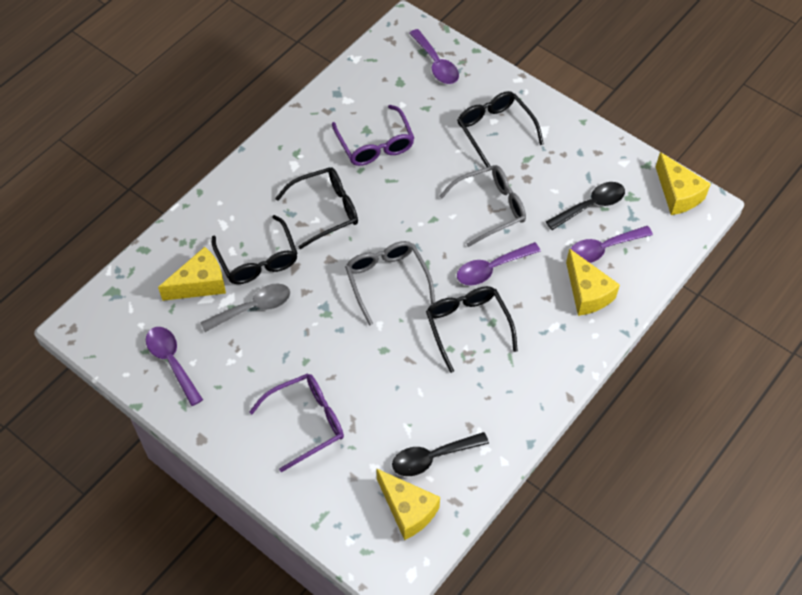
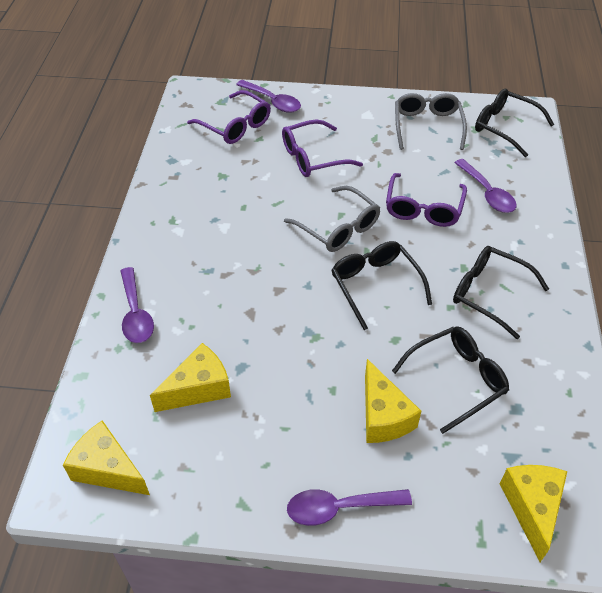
black spoon: 2 -> 0
grey spoon: 1 -> 0
purple glasses: 2 -> 3

